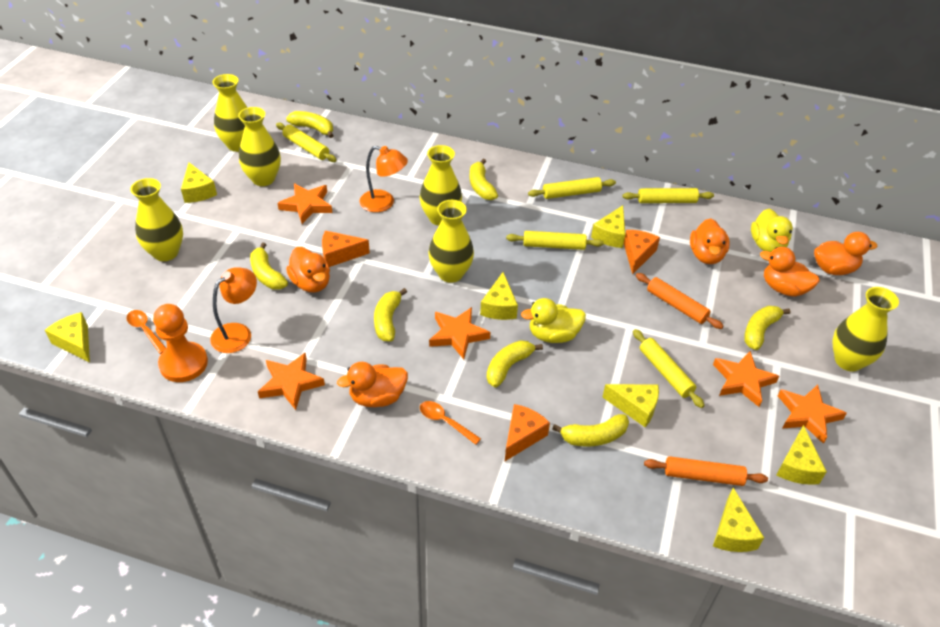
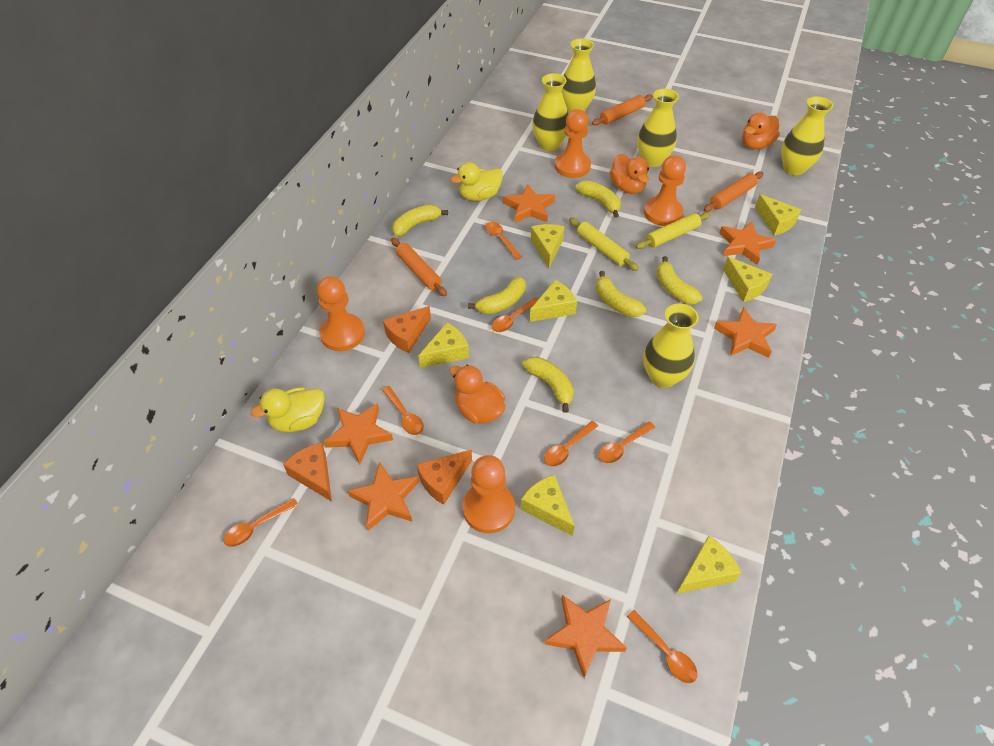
orange duck: 5 -> 3
orange lamp: 2 -> 0
orange pawn: 1 -> 4
orange rolling pin: 2 -> 3
orange spoon: 2 -> 7
orange star: 5 -> 6
yellow banana: 7 -> 6
yellow rolling pin: 5 -> 2
yellow vase: 6 -> 5

